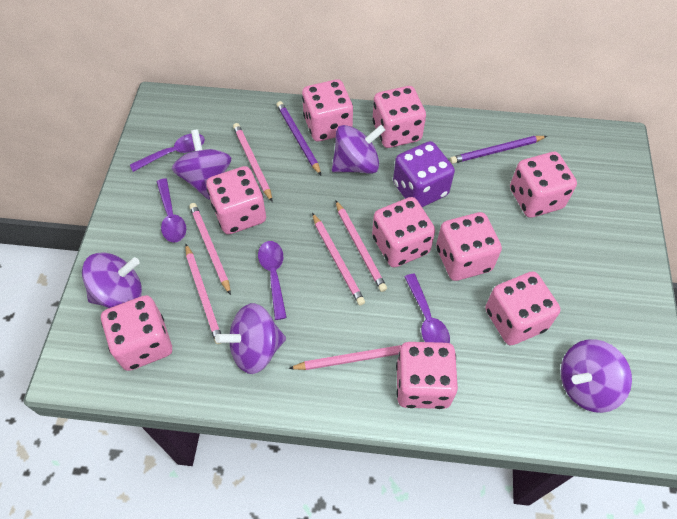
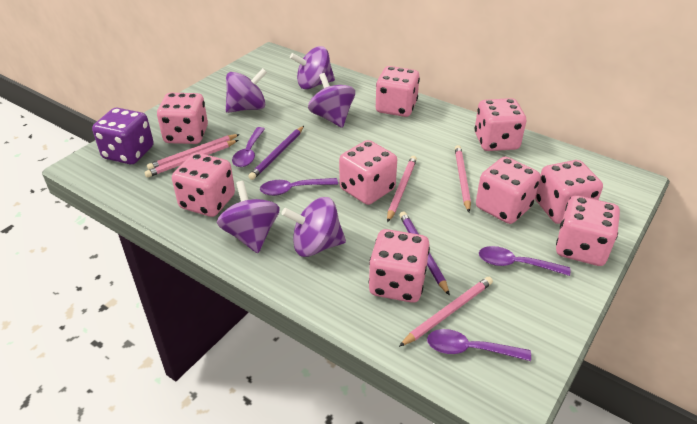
pink pencil: 6 -> 5

